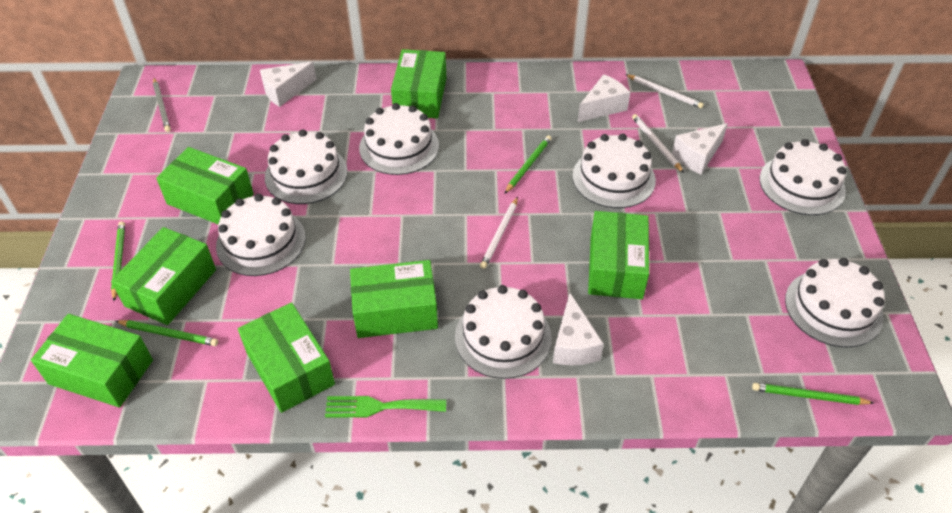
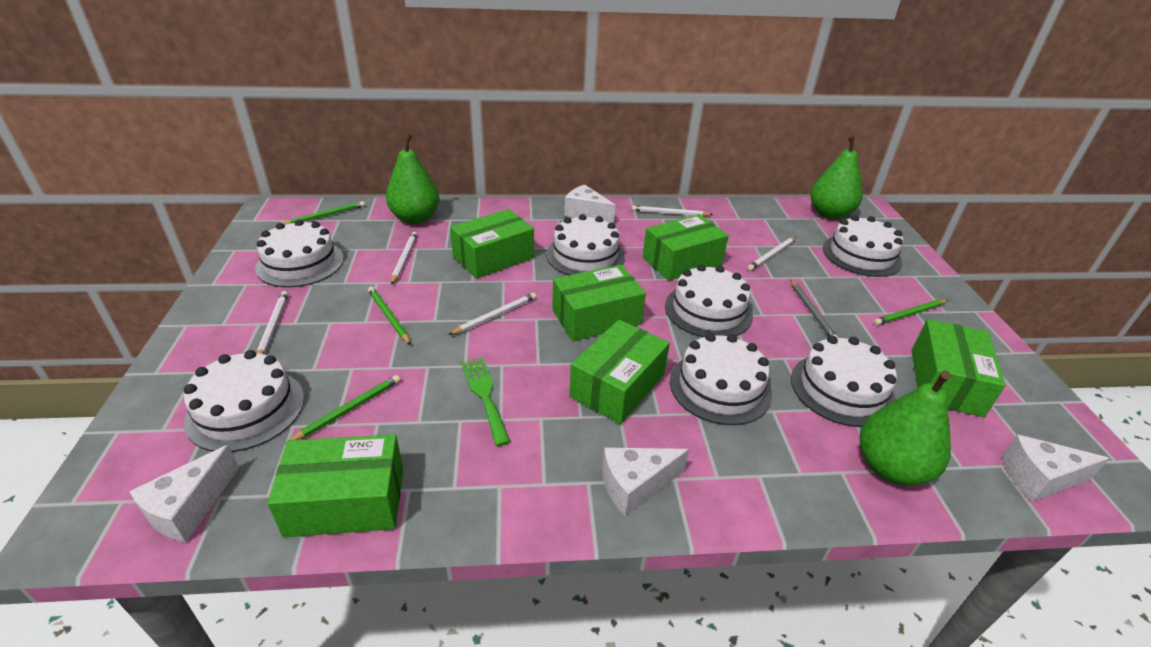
green box: 7 -> 6
green pear: 0 -> 3
white pencil: 3 -> 5

